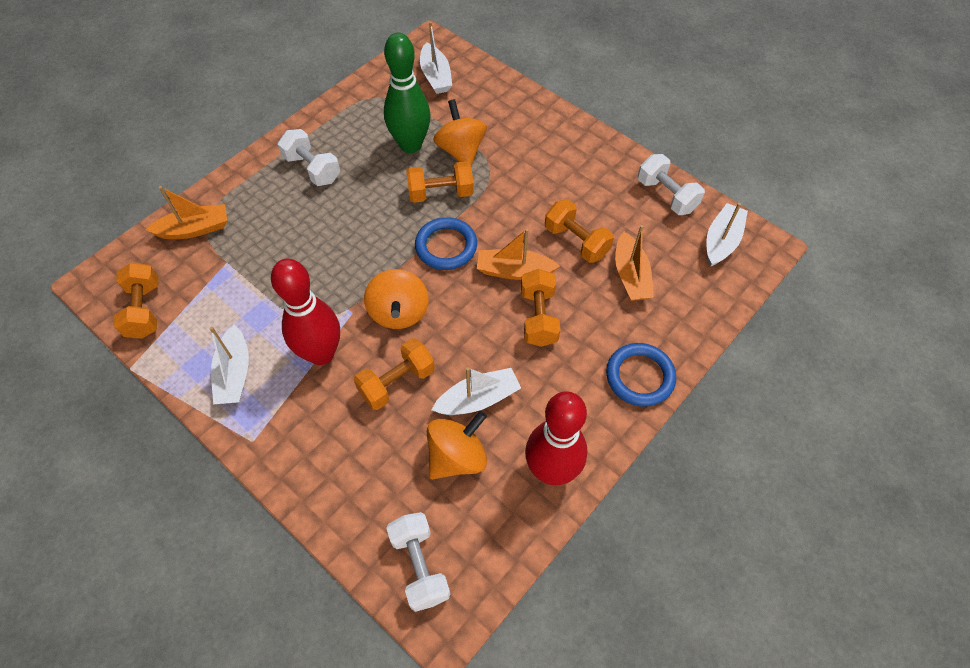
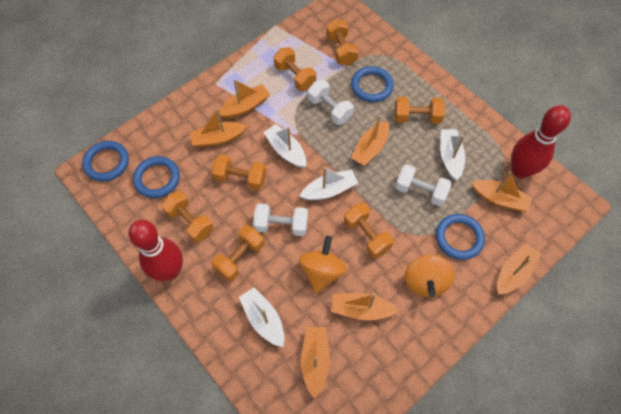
blue ring: 2 -> 4
green bowling pin: 1 -> 0
orange boat: 3 -> 7
orange dumbbell: 5 -> 7
orange spinning top: 3 -> 2

